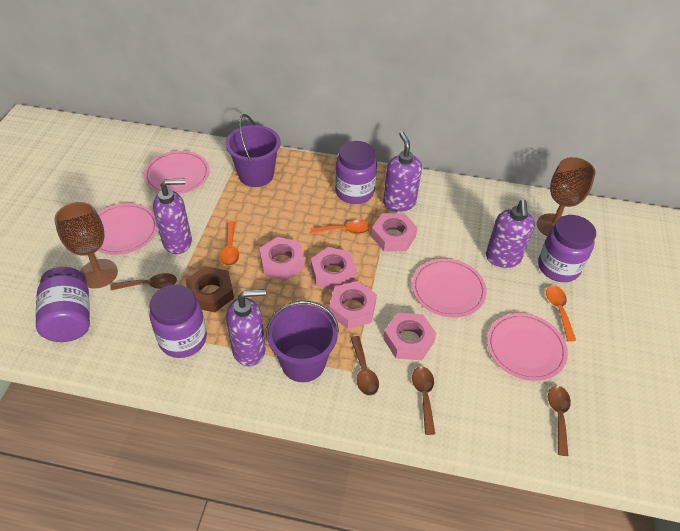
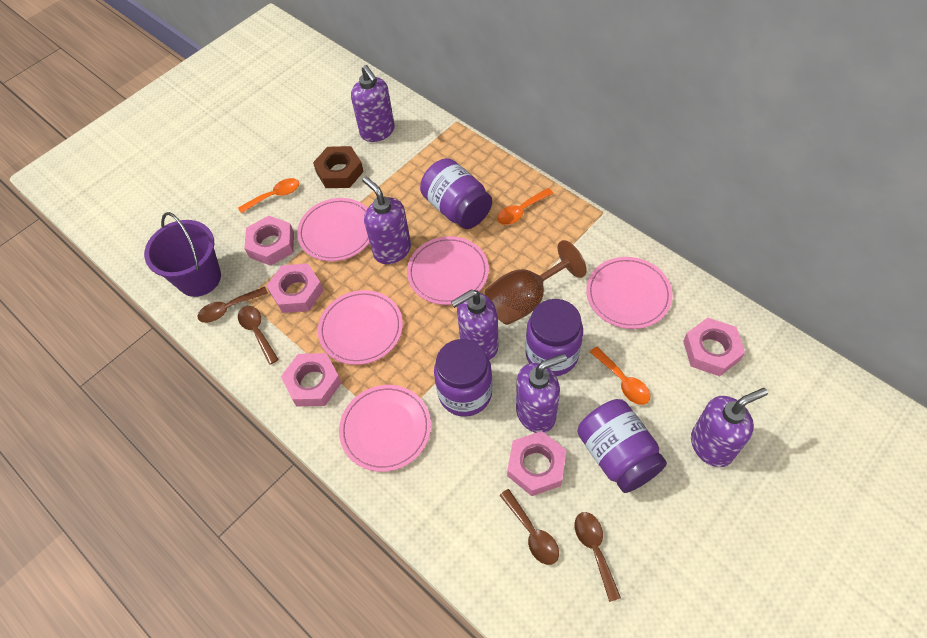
brown goblet: 2 -> 1
pink plate: 4 -> 5
purple bucket: 2 -> 1
purple soap dispenser: 4 -> 5

